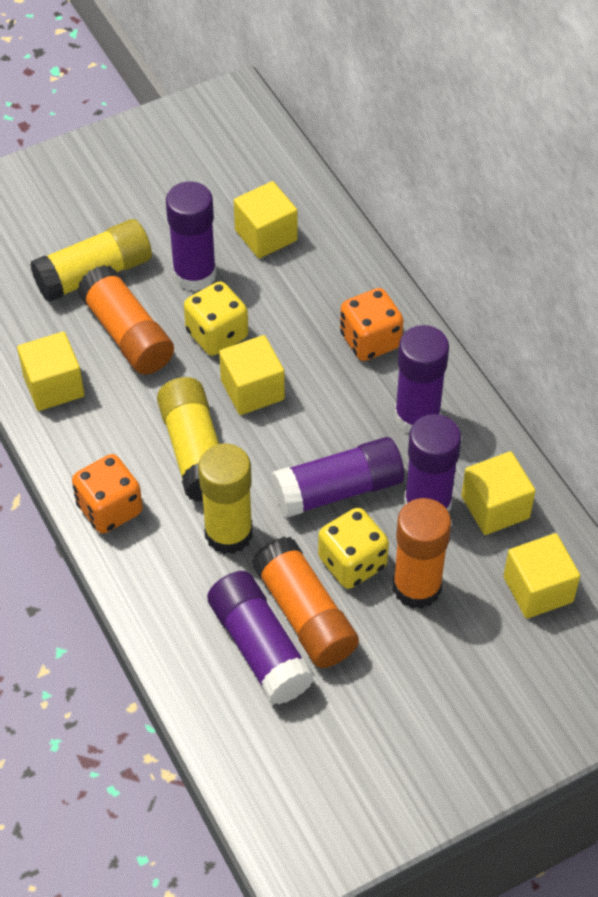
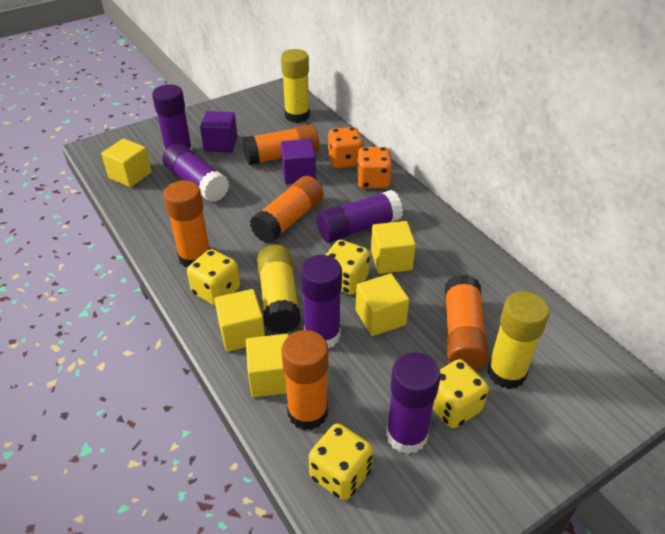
orange glue stick: 3 -> 5
purple cube: 0 -> 2
yellow dice: 2 -> 4

